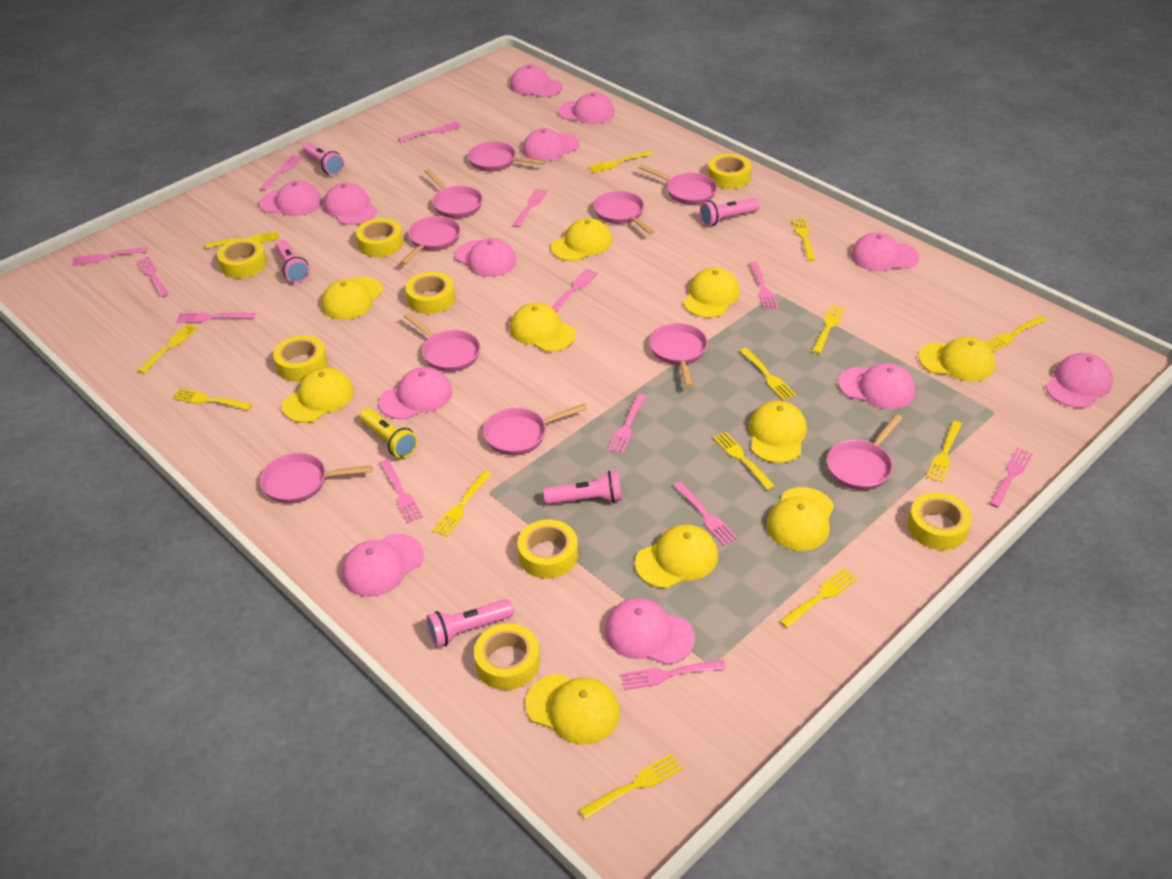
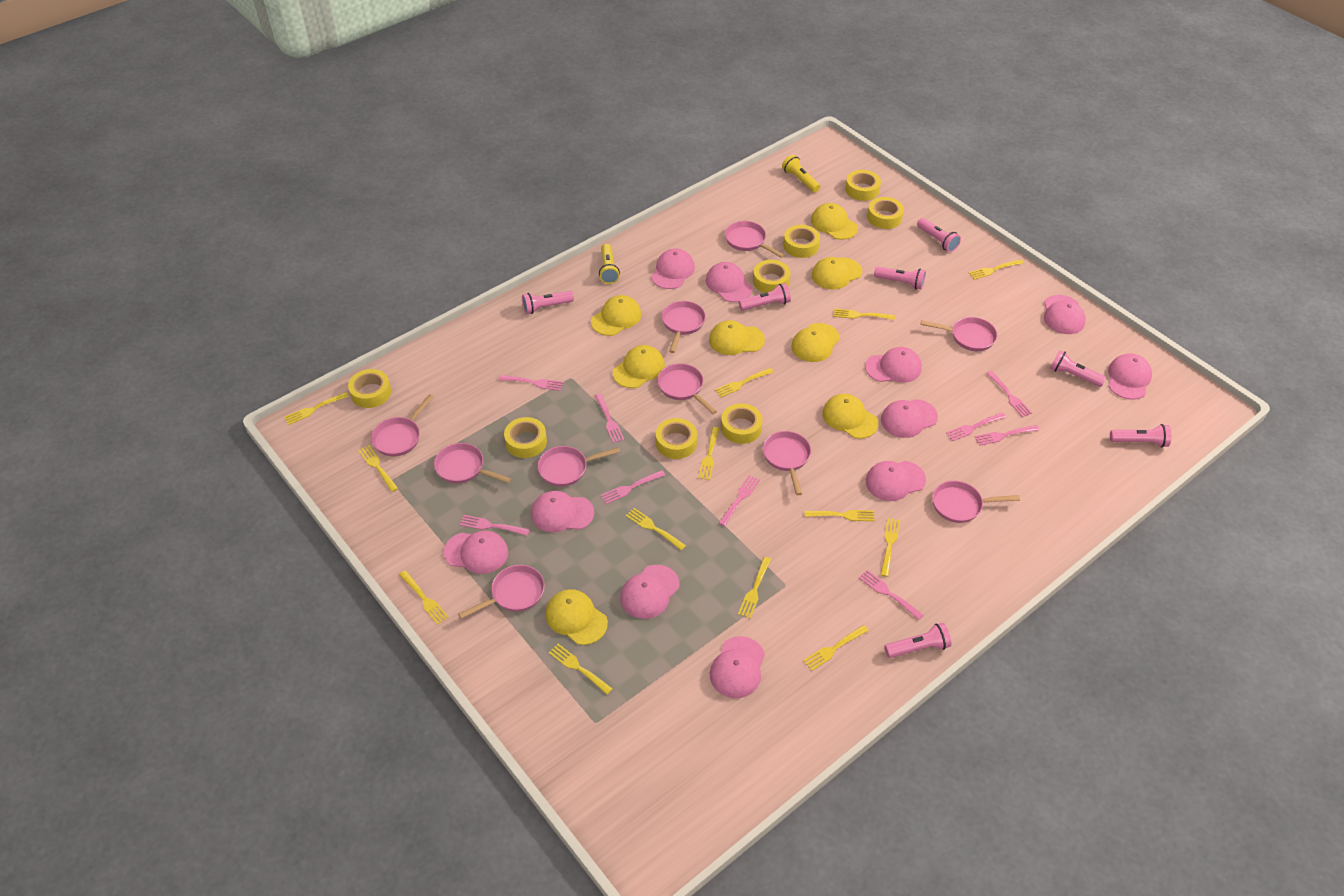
pink cap: 12 -> 11
pink flashlight: 5 -> 7
pink fork: 13 -> 9
yellow cap: 10 -> 8
yellow flashlight: 1 -> 2

